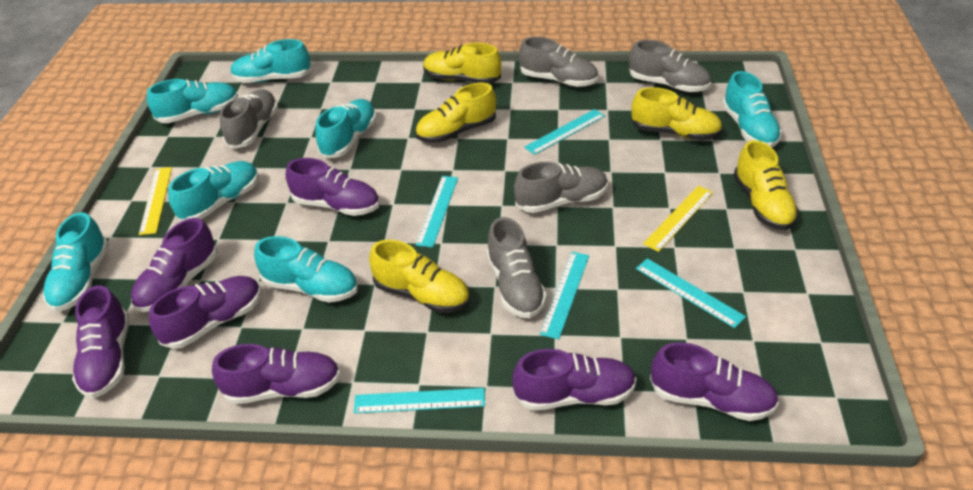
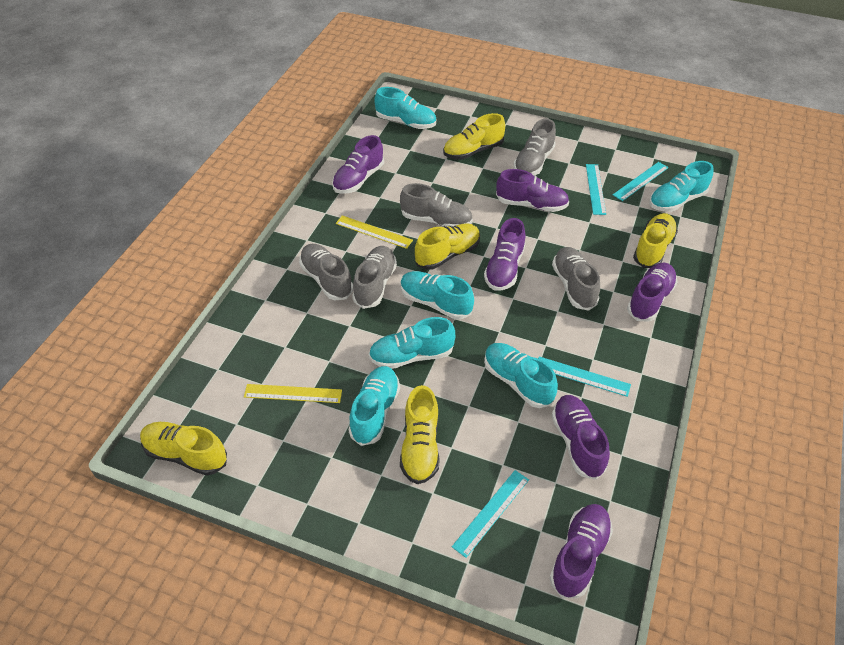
purple shoe: 7 -> 6
turquoise ruler: 5 -> 4
turquoise shoe: 7 -> 6

